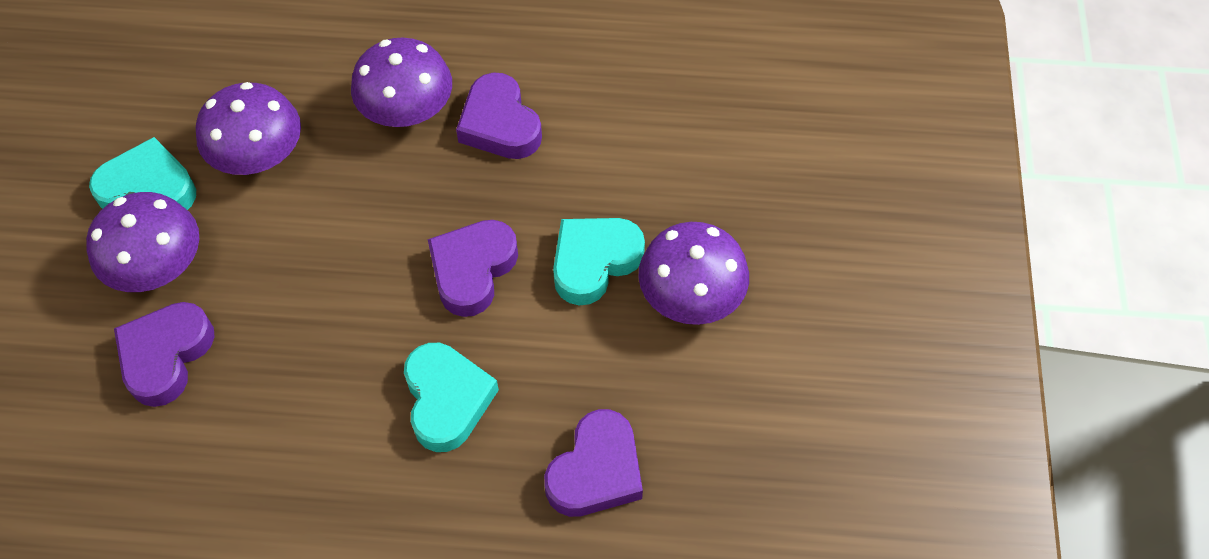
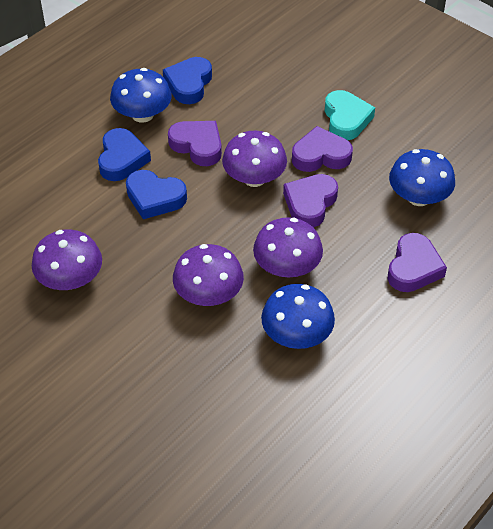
blue heart: 0 -> 3
blue mushroom: 0 -> 3
turquoise heart: 3 -> 1

